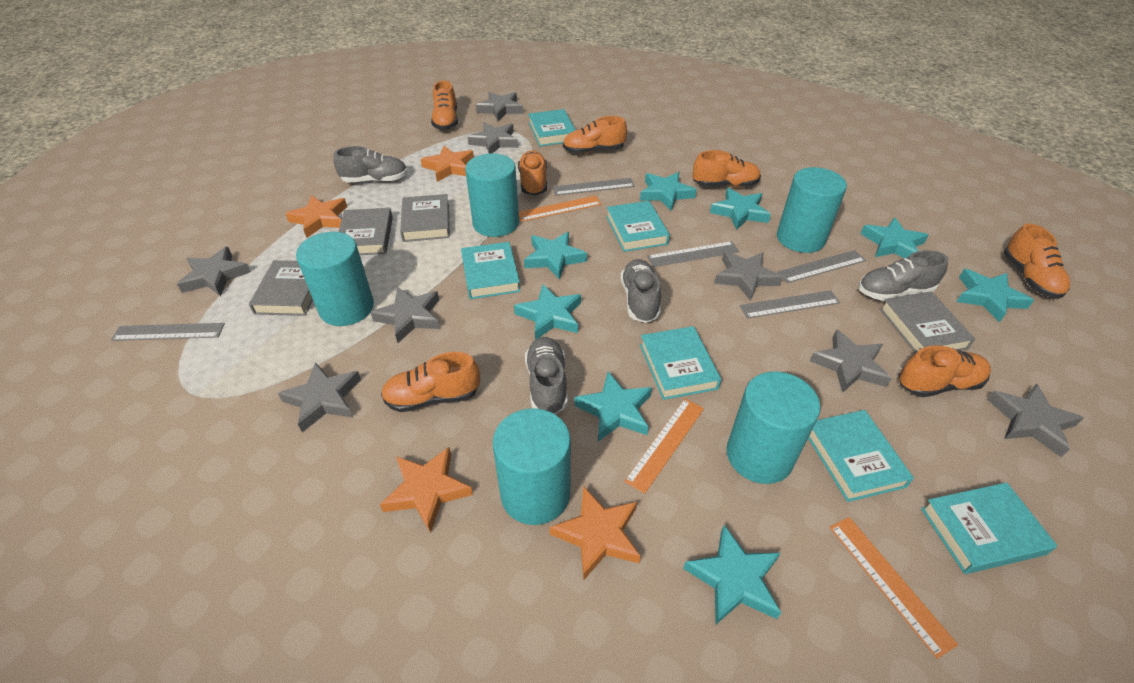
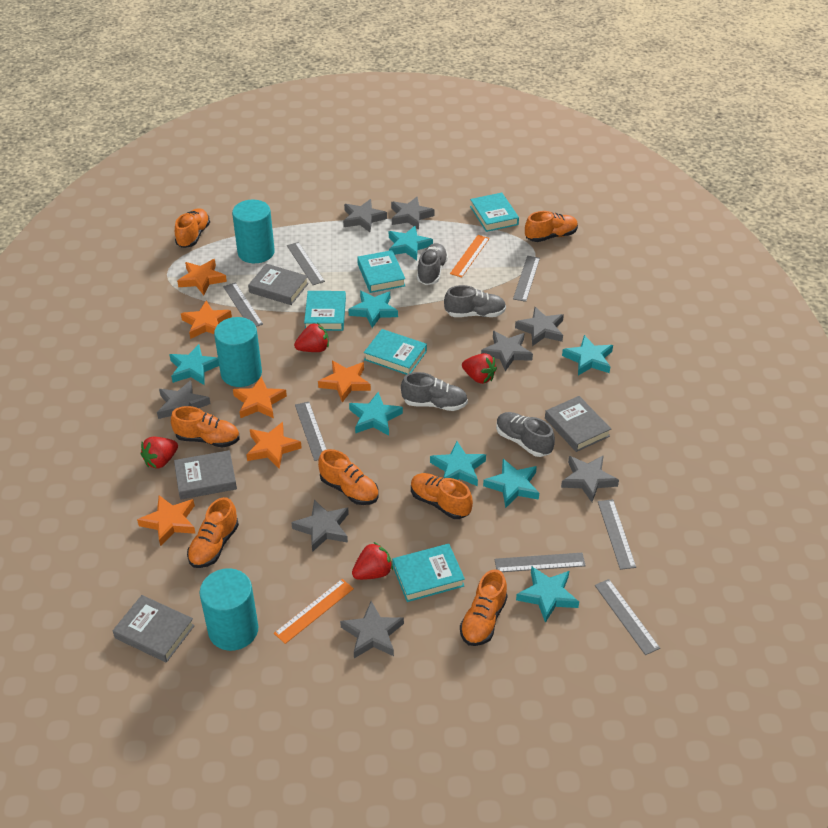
grey ruler: 5 -> 7
orange ruler: 3 -> 2
orange star: 4 -> 6
red strawberry: 0 -> 4
turquoise book: 6 -> 5
turquoise cylinder: 5 -> 3

